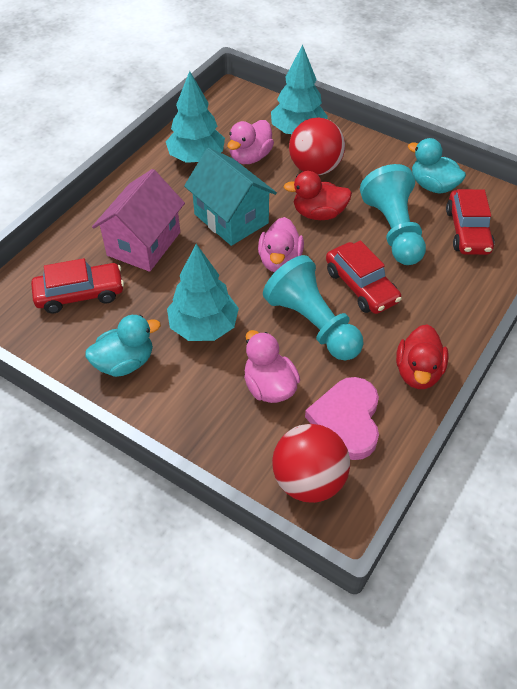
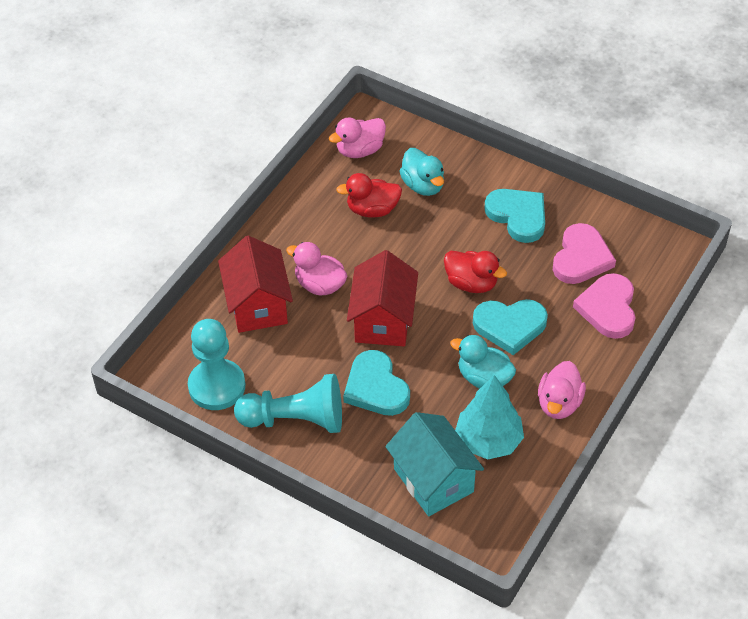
pink heart: 1 -> 2
pink house: 1 -> 0
red ball: 2 -> 0
red car: 3 -> 0
red house: 0 -> 2
turquoise heart: 0 -> 3
turquoise tree: 3 -> 1

